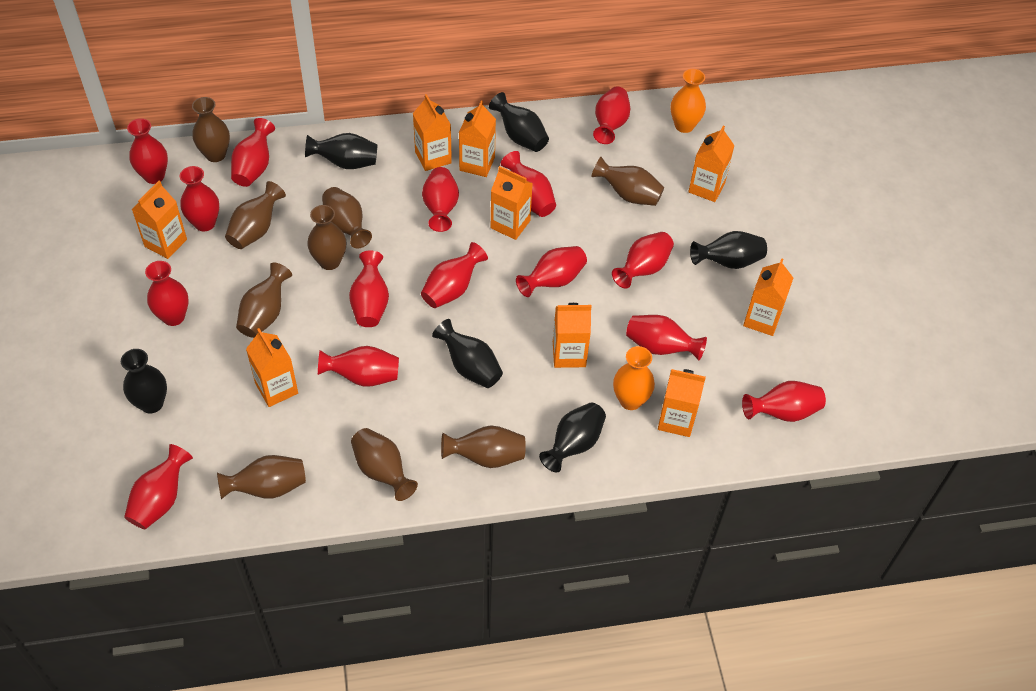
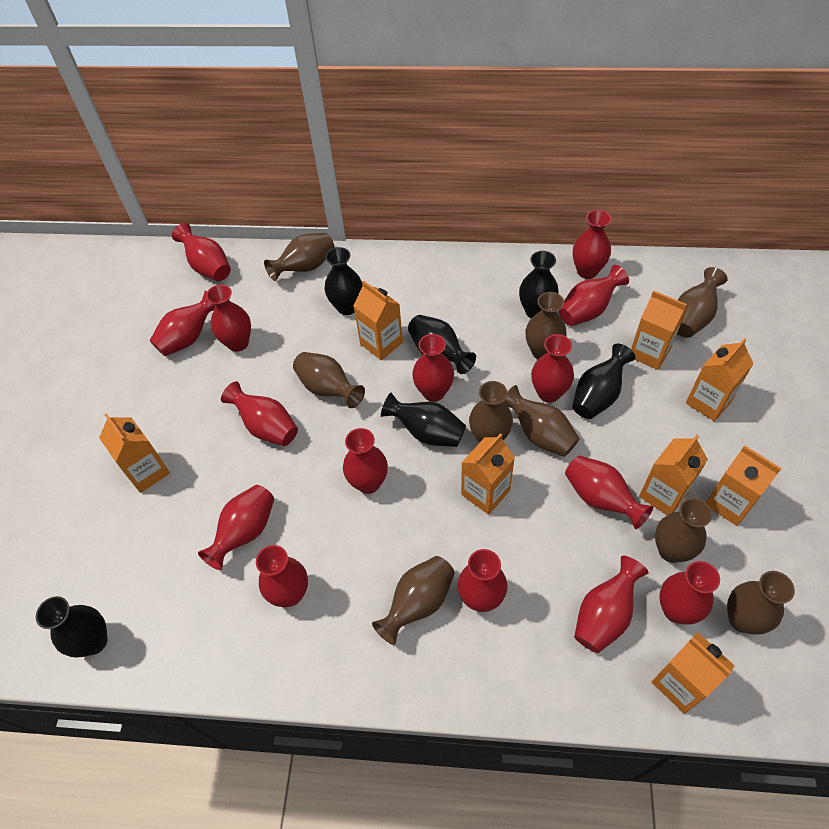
orange carton: 9 -> 8
orange vase: 2 -> 0

